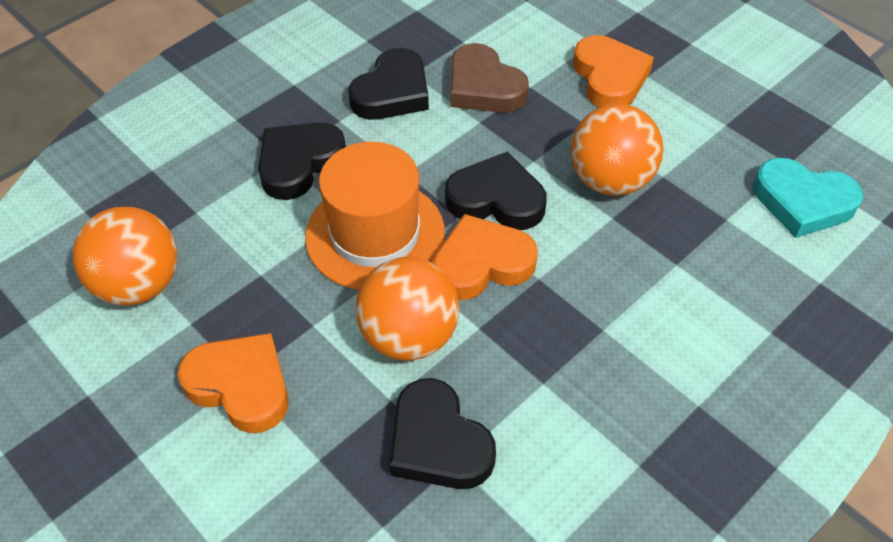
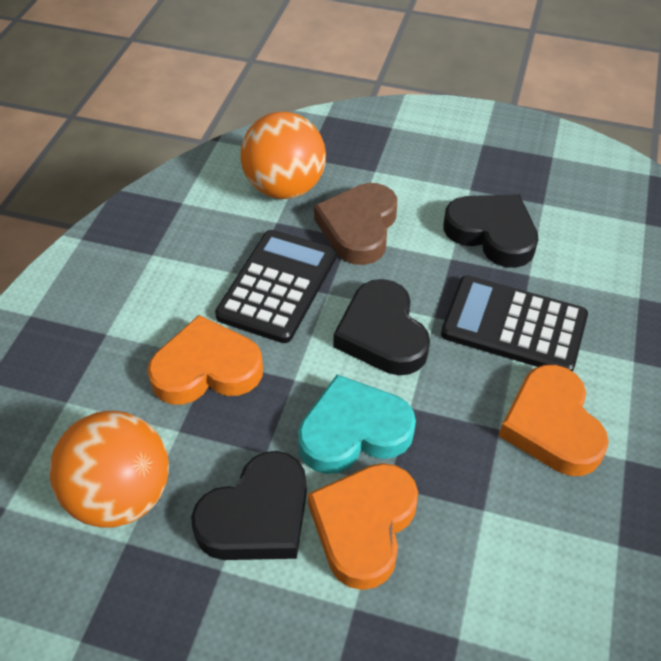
black calculator: 0 -> 2
black heart: 4 -> 3
orange ball: 3 -> 2
orange hat: 1 -> 0

